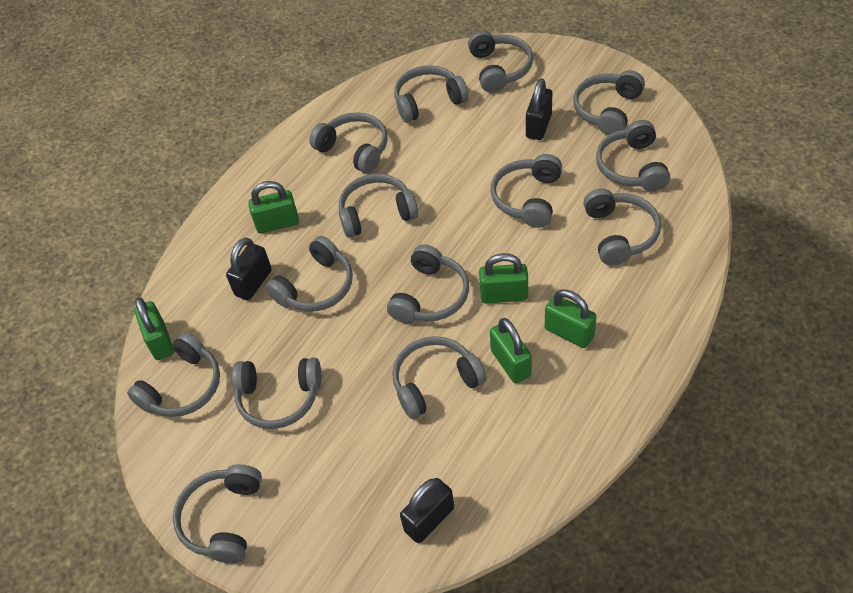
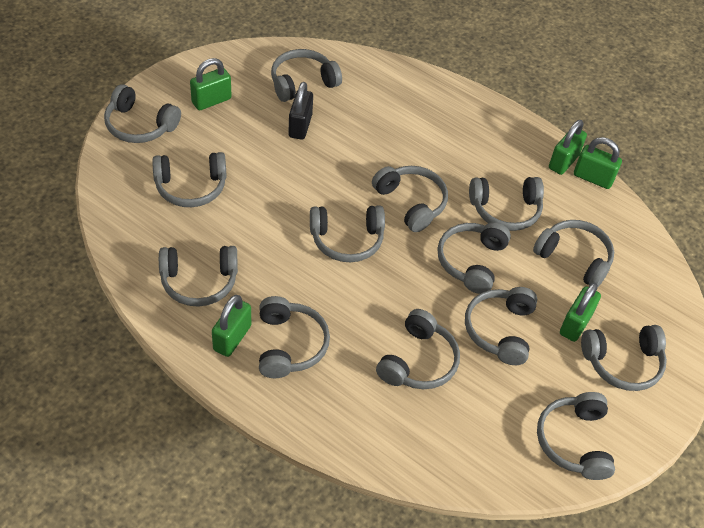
black padlock: 3 -> 1

